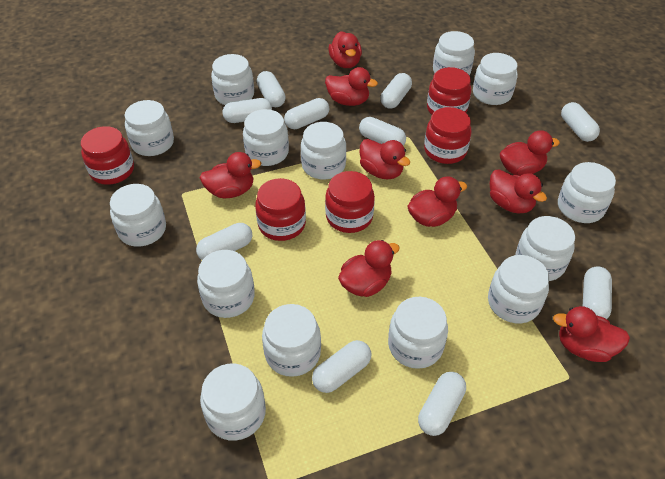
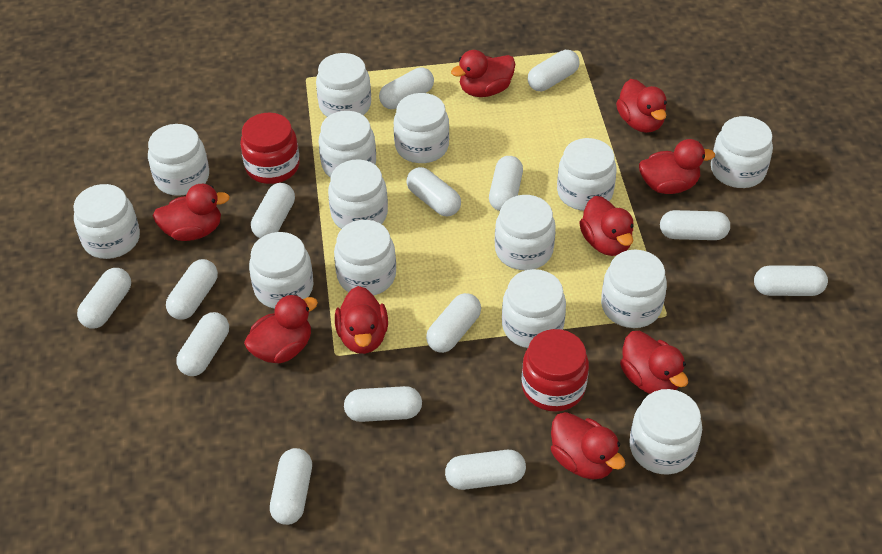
red jar: 5 -> 2
white capsule: 10 -> 14

